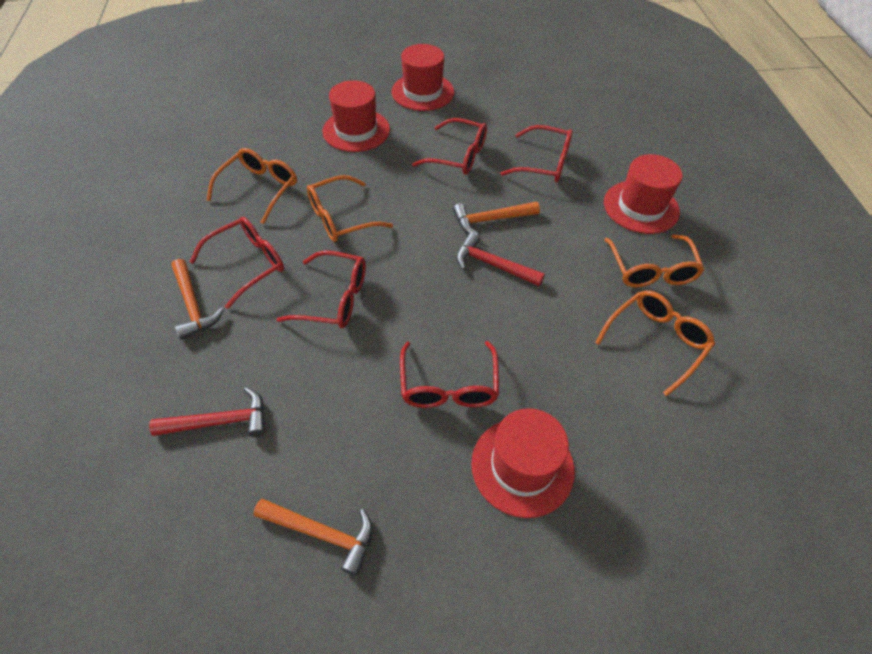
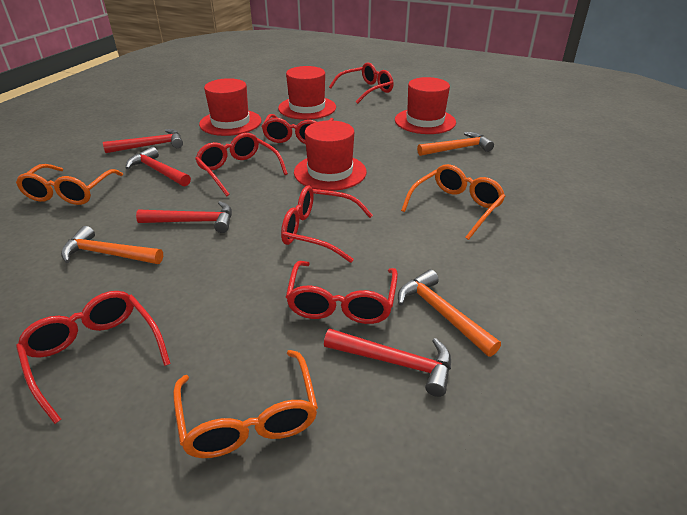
orange glasses: 4 -> 3
red glasses: 5 -> 6
red hammer: 2 -> 4

